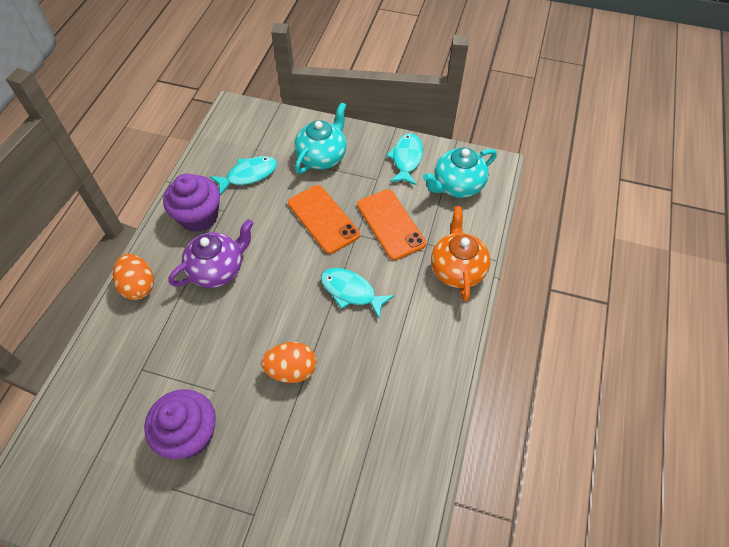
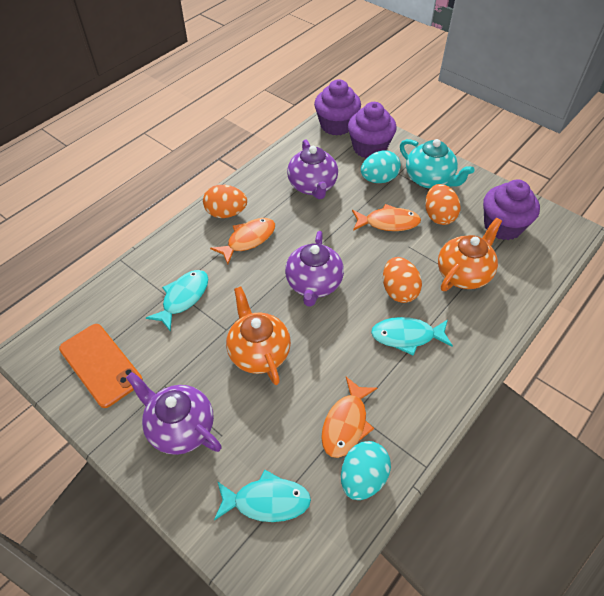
orange egg: 2 -> 3
orange fish: 0 -> 3
orange phone: 2 -> 1
orange teapot: 1 -> 2
purple cupcake: 2 -> 3
purple teapot: 1 -> 3
turquoise egg: 0 -> 2
turquoise teapot: 2 -> 1

